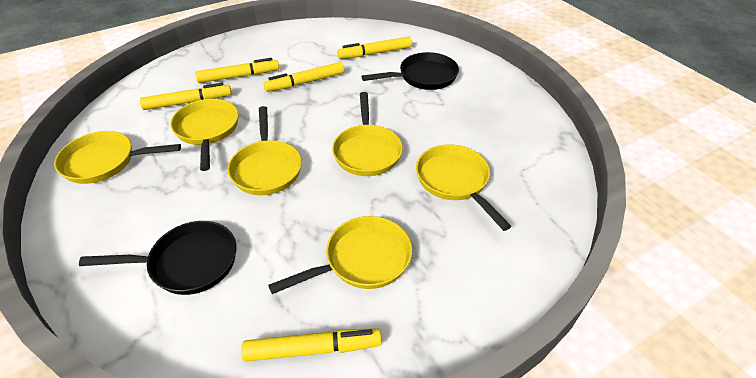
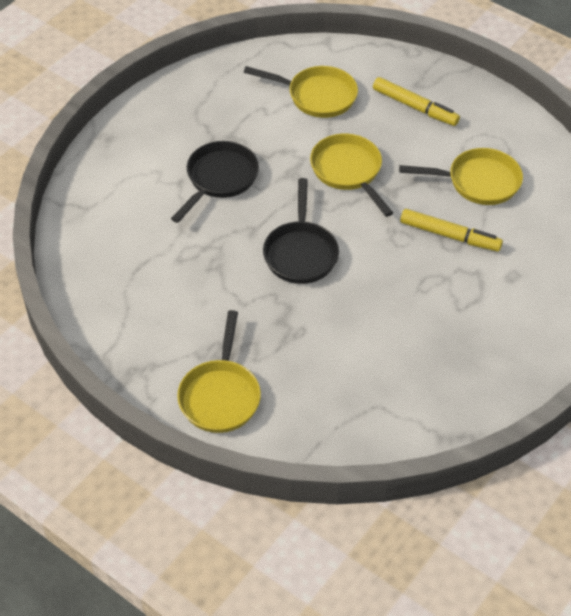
yellow marker: 5 -> 2
yellow pan: 6 -> 4

